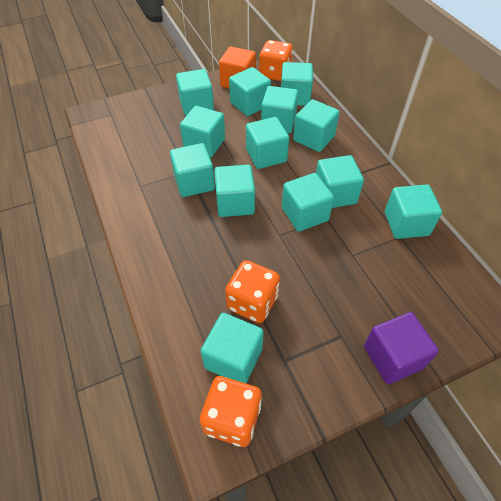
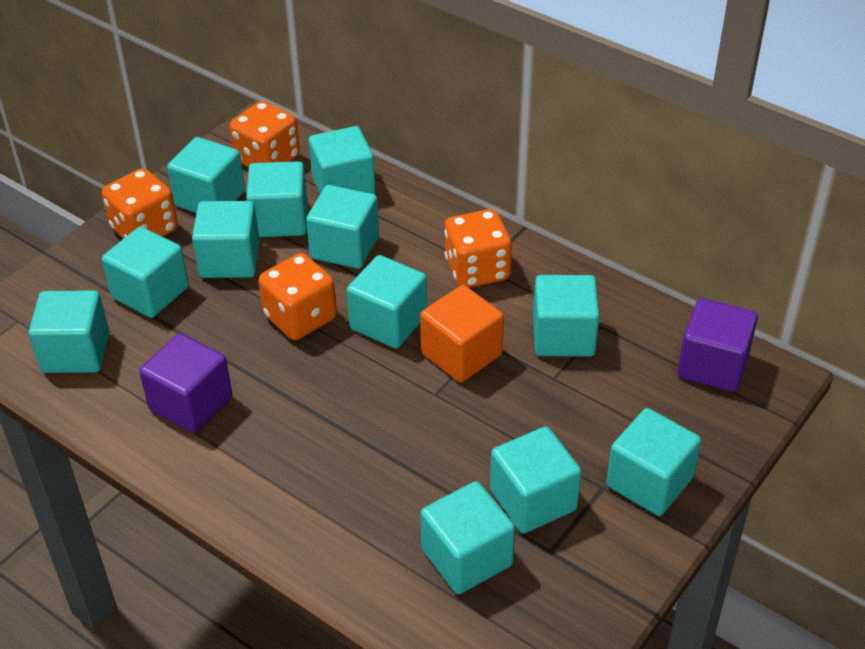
orange dice: 3 -> 4
purple cube: 1 -> 2
turquoise cube: 13 -> 12

